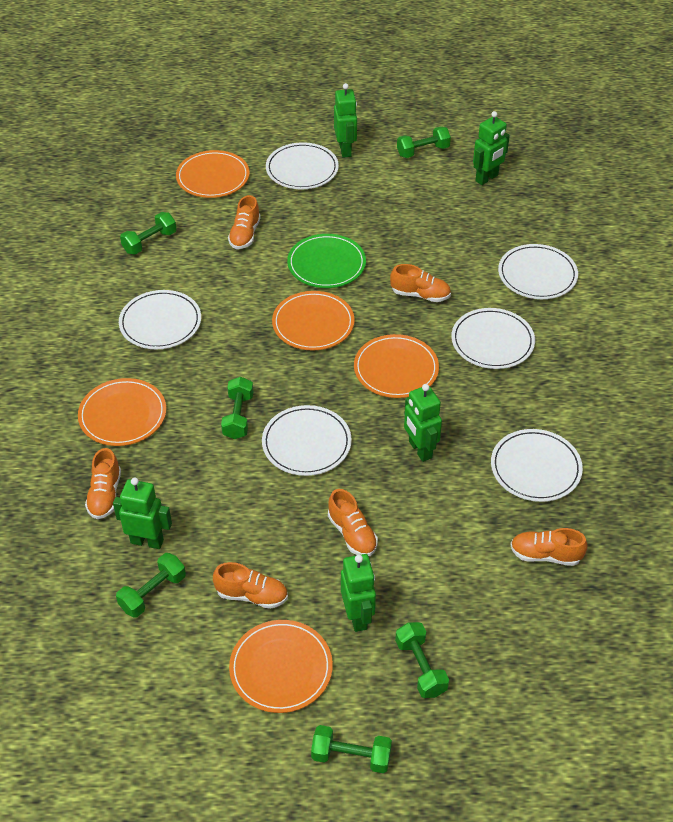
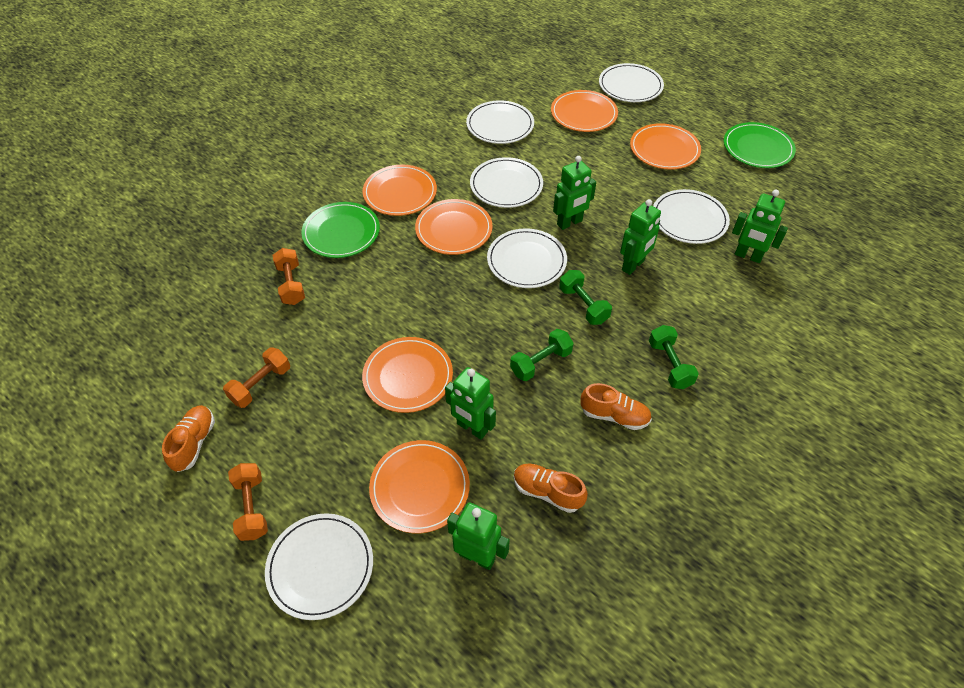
green dumbbell: 6 -> 3
green plate: 1 -> 2
orange dumbbell: 0 -> 3
orange plate: 5 -> 6
orange shoe: 6 -> 3

